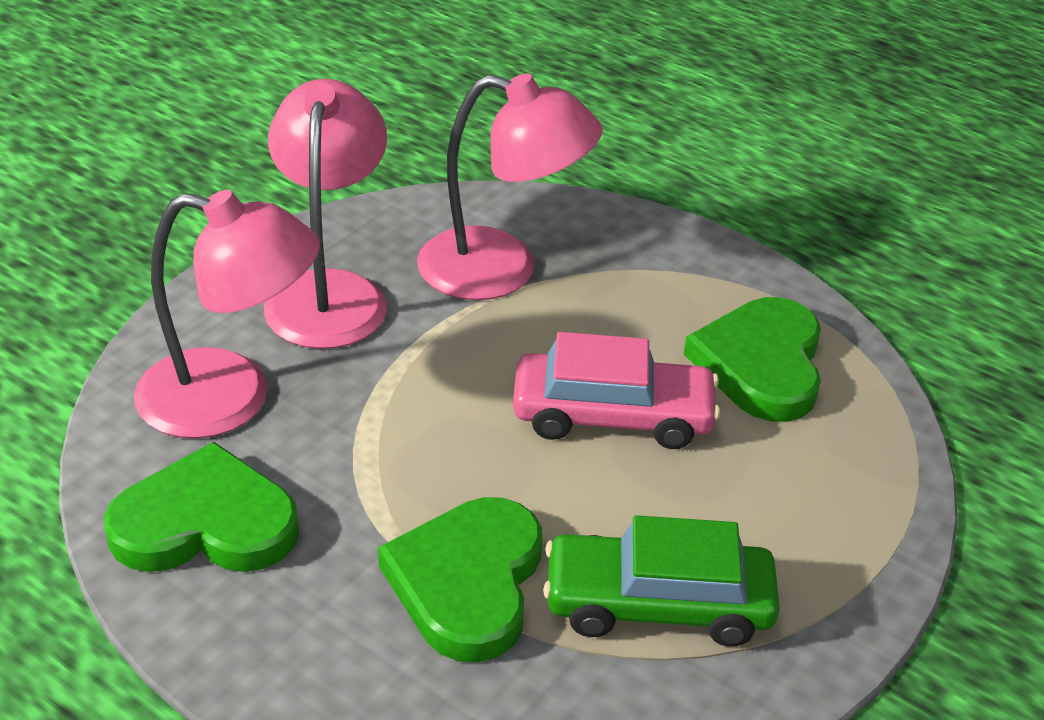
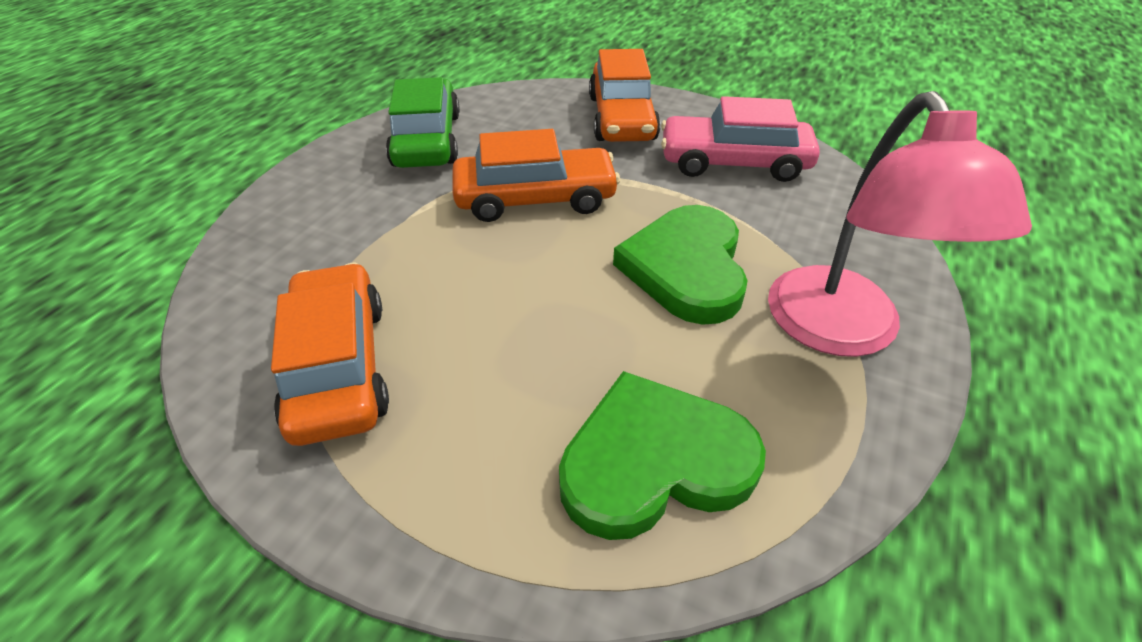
green heart: 3 -> 2
orange car: 0 -> 3
pink lamp: 3 -> 1

